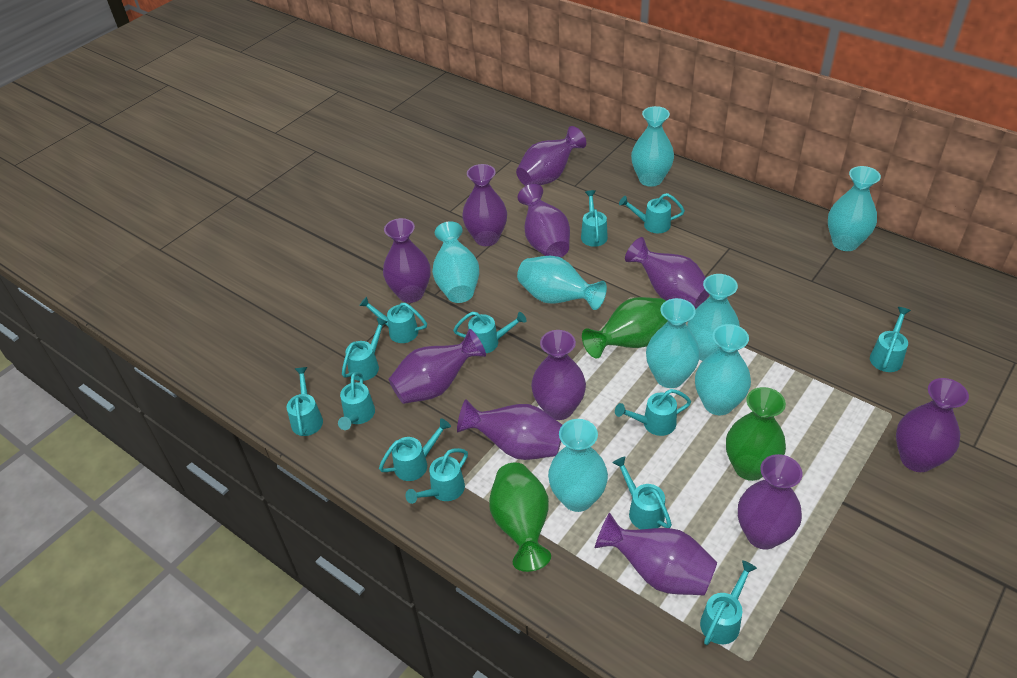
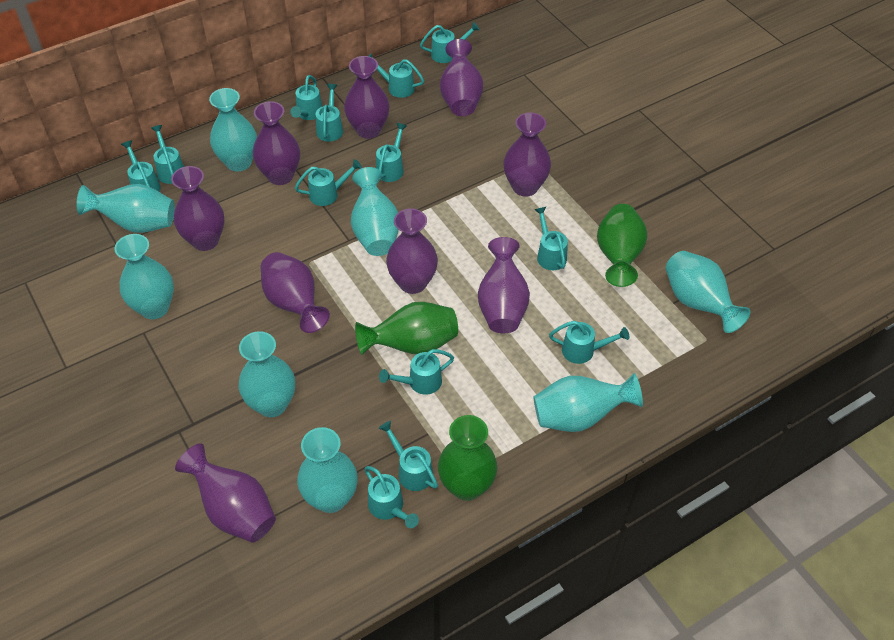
purple vase: 11 -> 9

